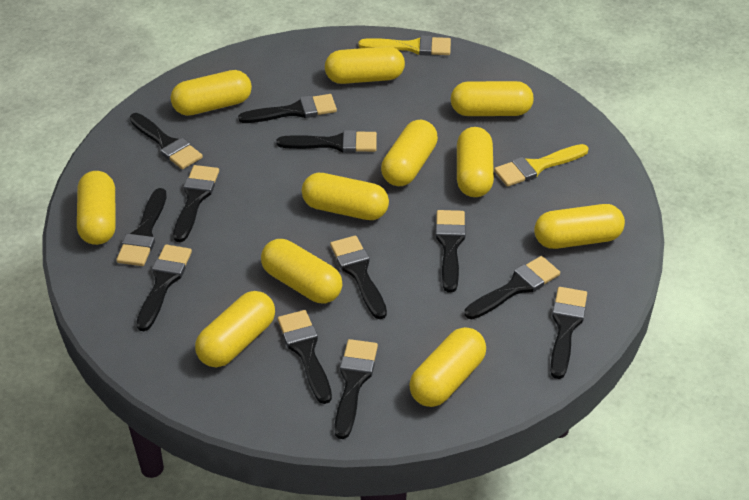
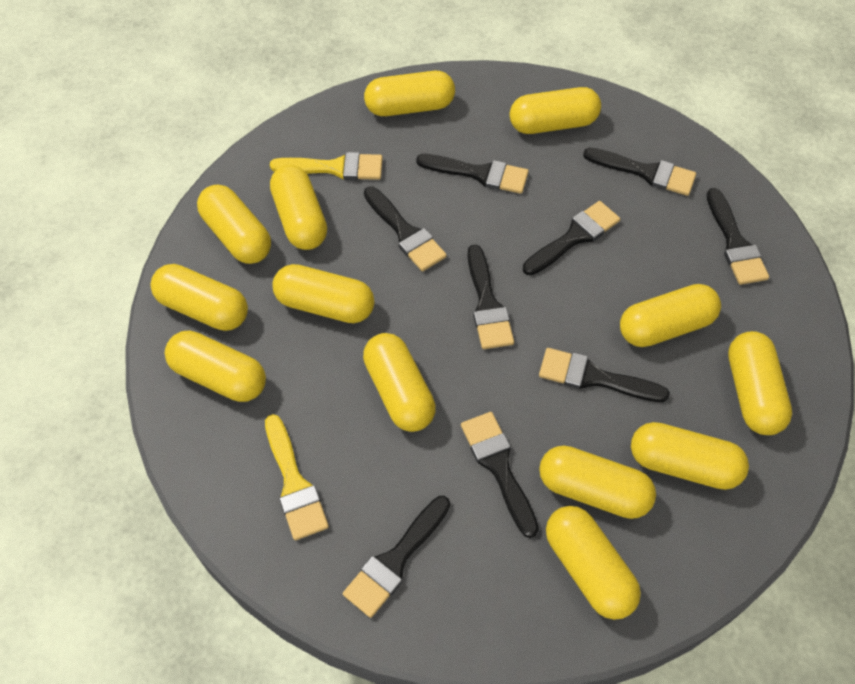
black brush: 12 -> 9
yellow capsule: 11 -> 13

